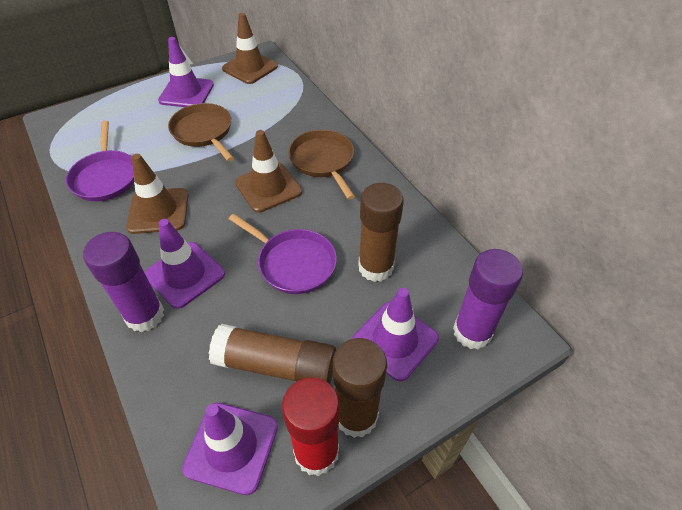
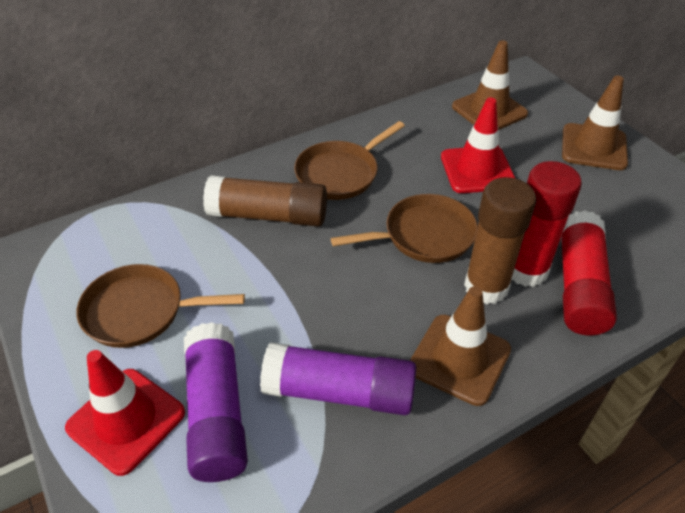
brown glue stick: 3 -> 2
brown pan: 2 -> 3
purple pan: 2 -> 0
purple traffic cone: 4 -> 0
red glue stick: 1 -> 2
red traffic cone: 0 -> 2

